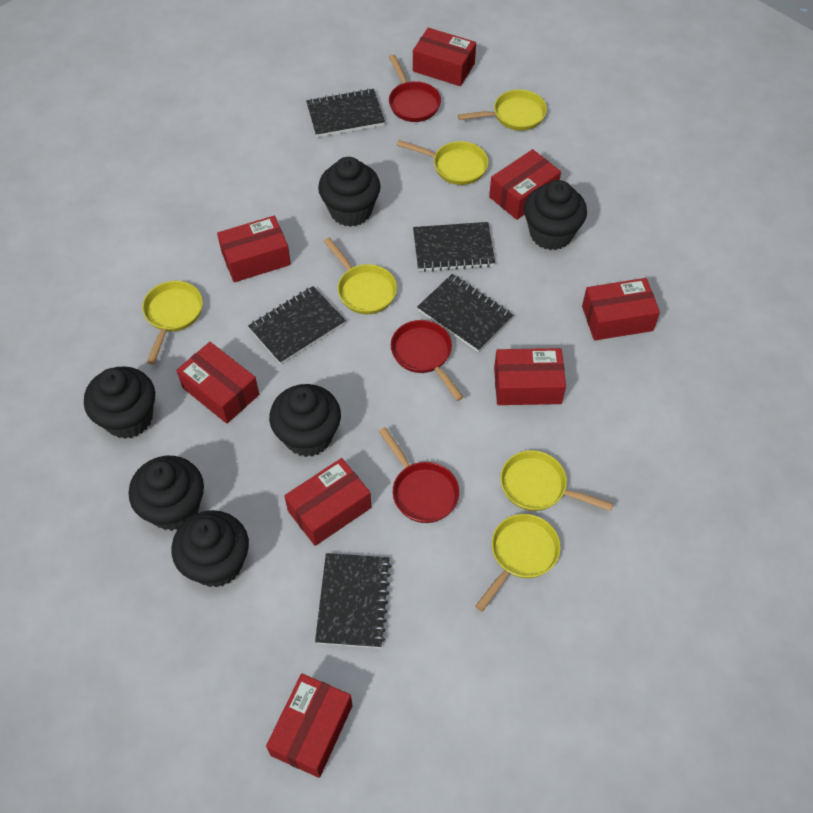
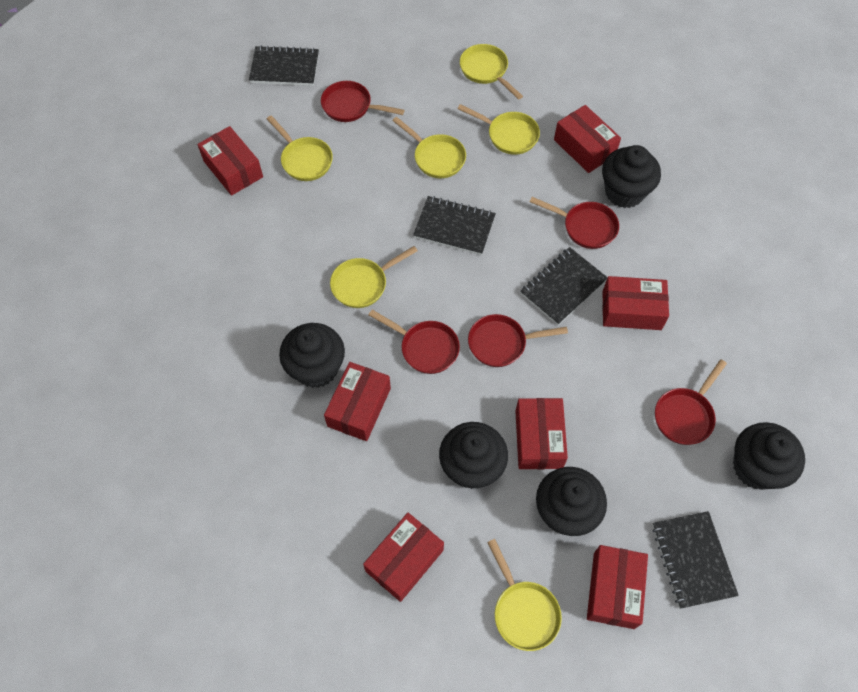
black cupcake: 6 -> 5
black notebook: 5 -> 4
red box: 8 -> 7
red pan: 3 -> 5

